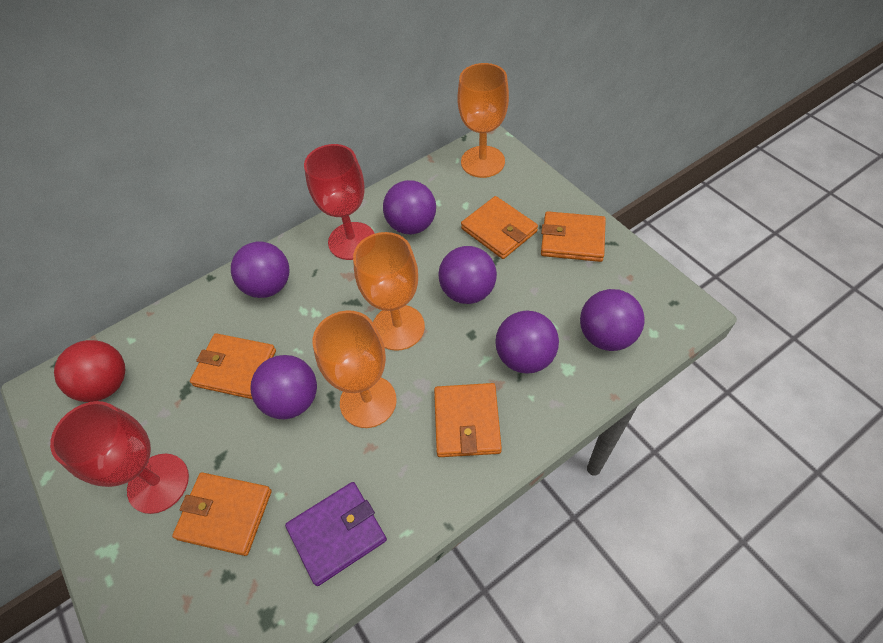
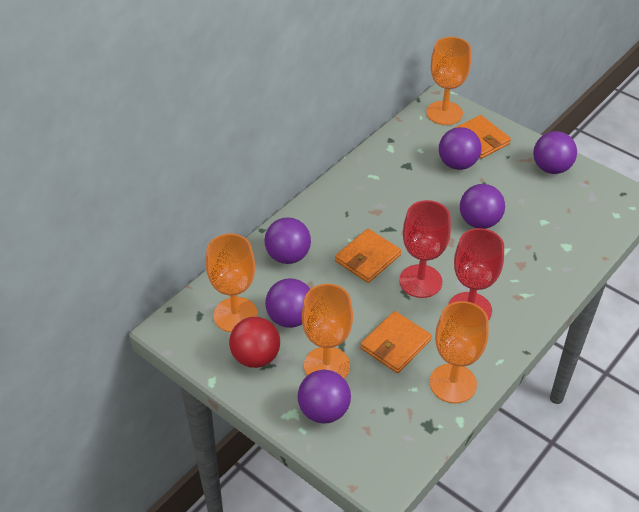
orange goblet: 3 -> 4
orange wallet: 5 -> 3
purple wallet: 1 -> 0

